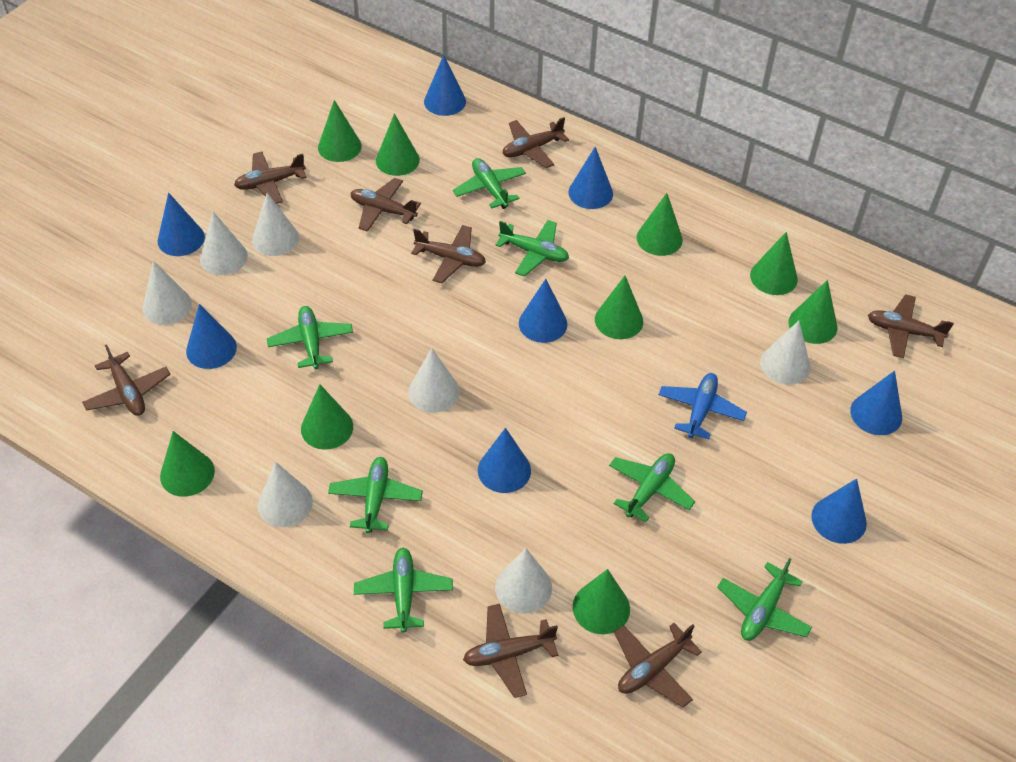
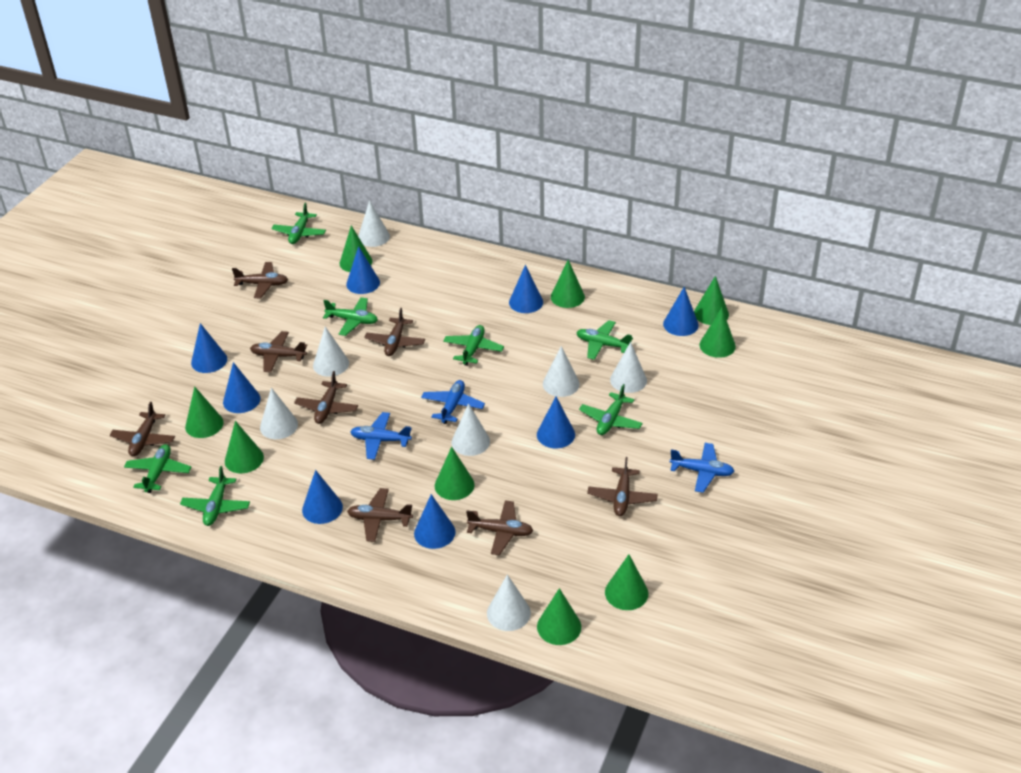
blue plane: 1 -> 3

